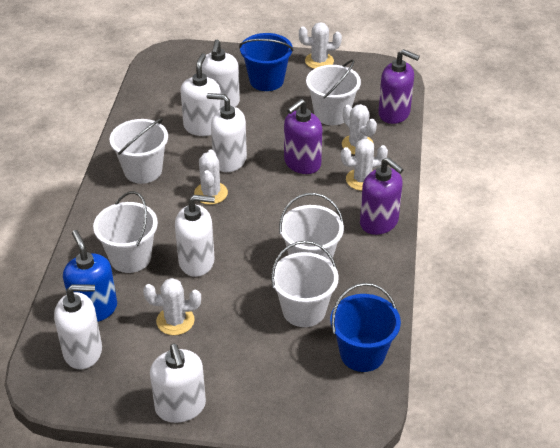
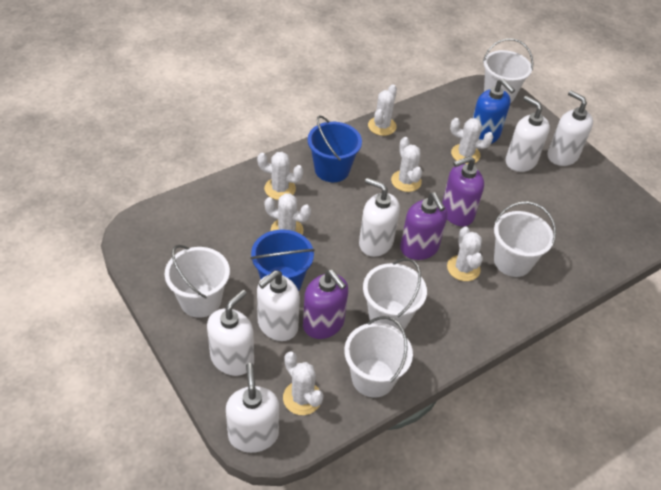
white cactus: 5 -> 7

